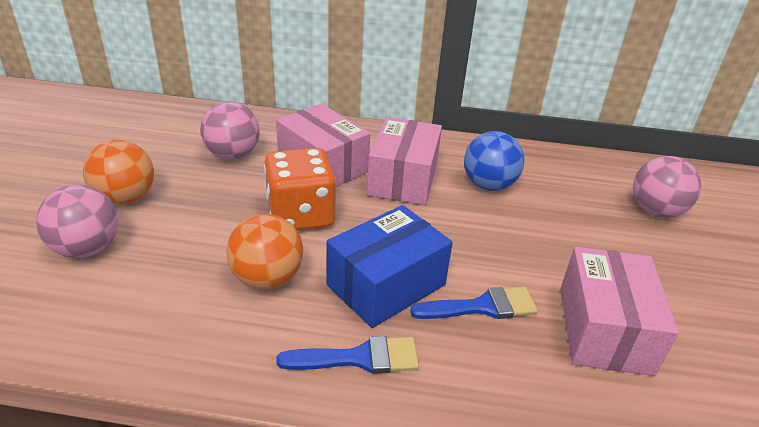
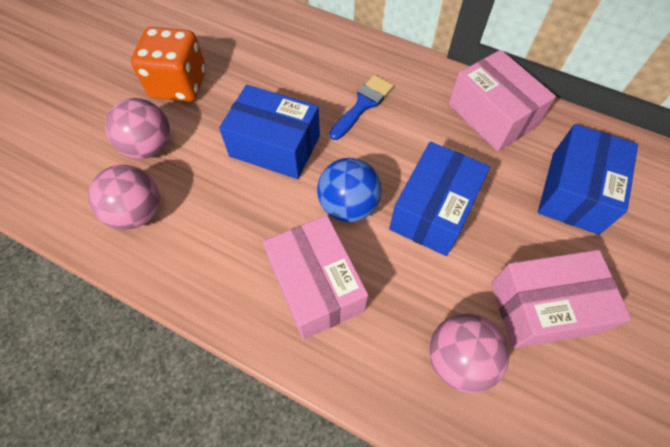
blue box: 1 -> 3
blue brush: 2 -> 1
orange ball: 2 -> 0

